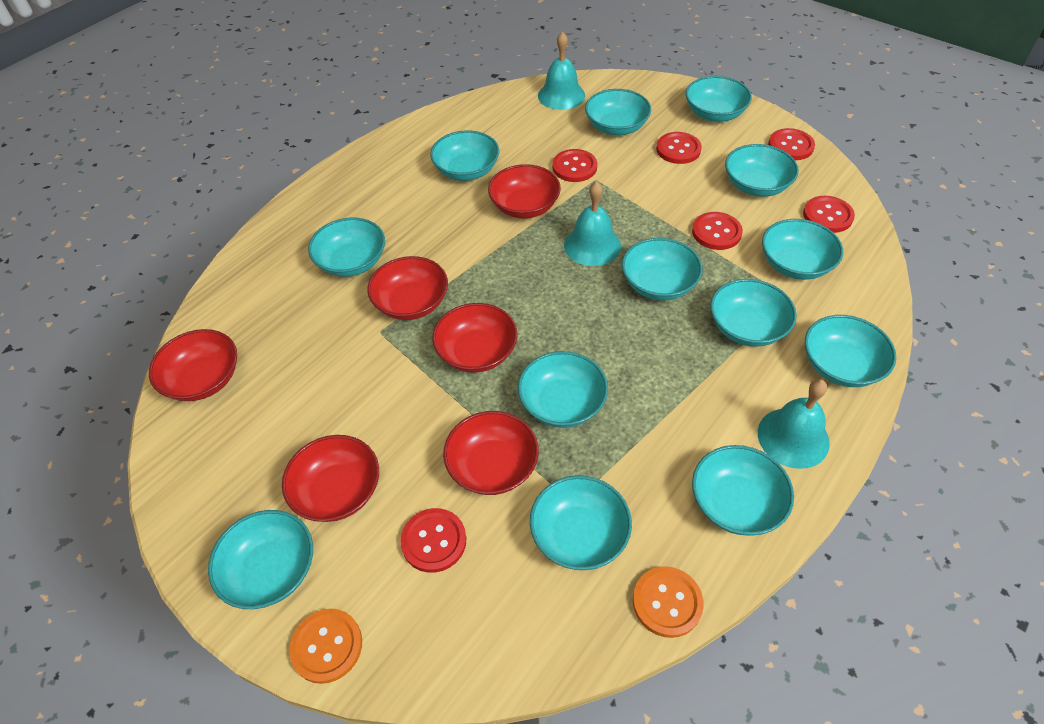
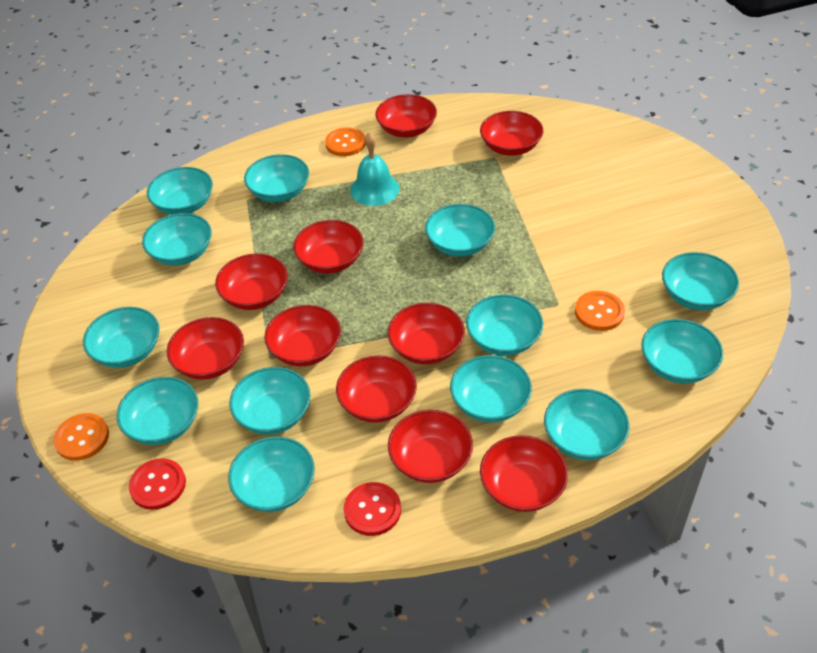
orange button: 2 -> 3
red bowl: 6 -> 10
red button: 6 -> 2
turquoise bell: 3 -> 1

